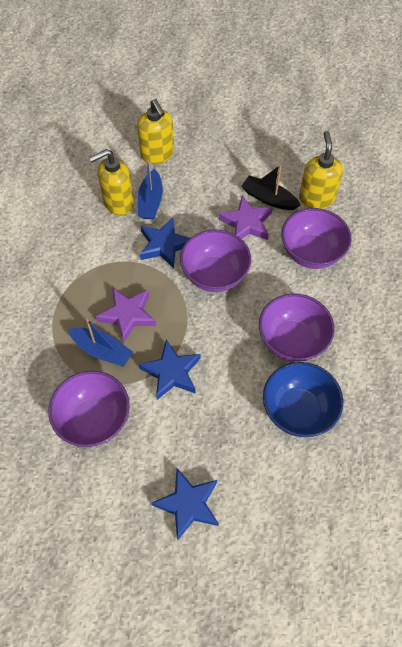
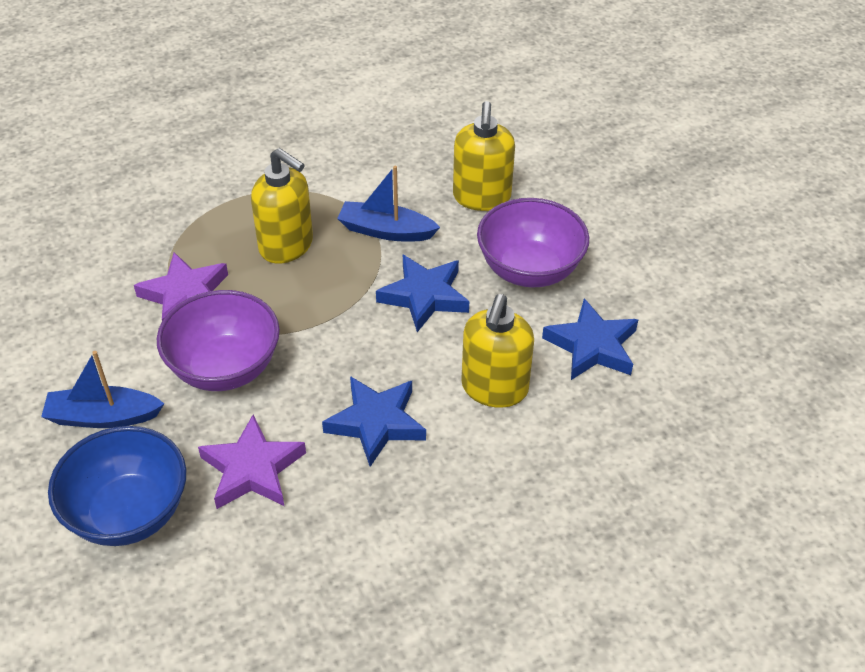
black boat: 1 -> 0
purple bowl: 4 -> 2

